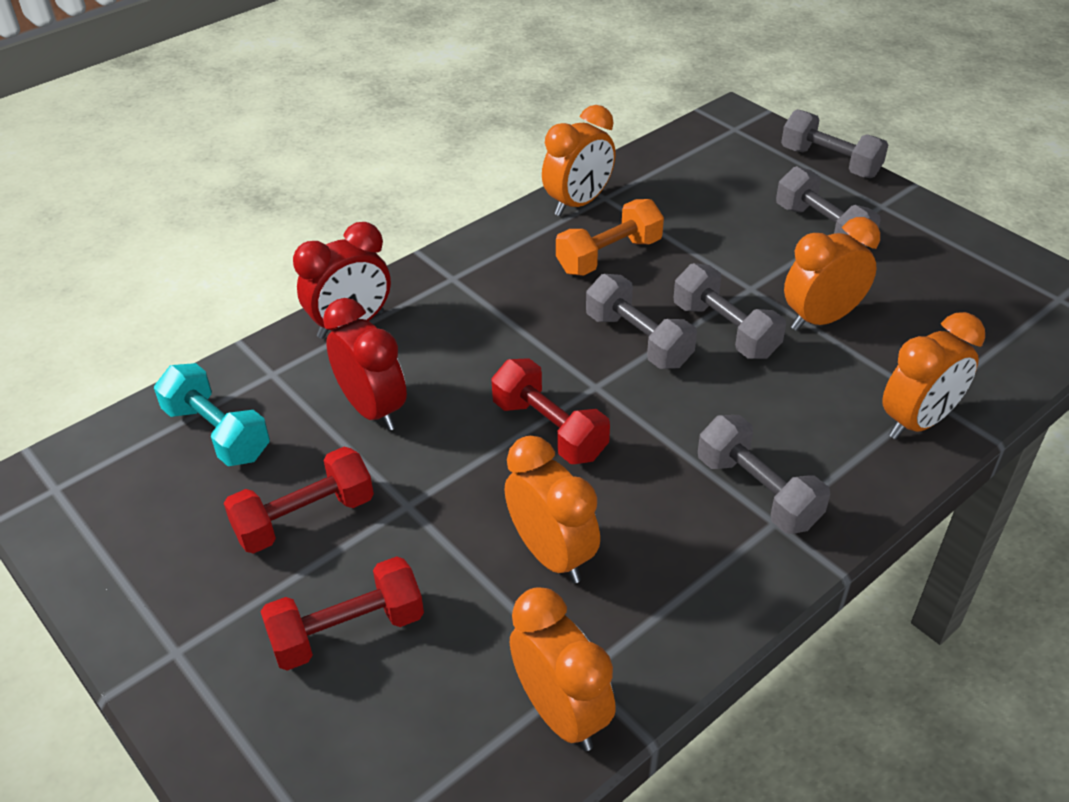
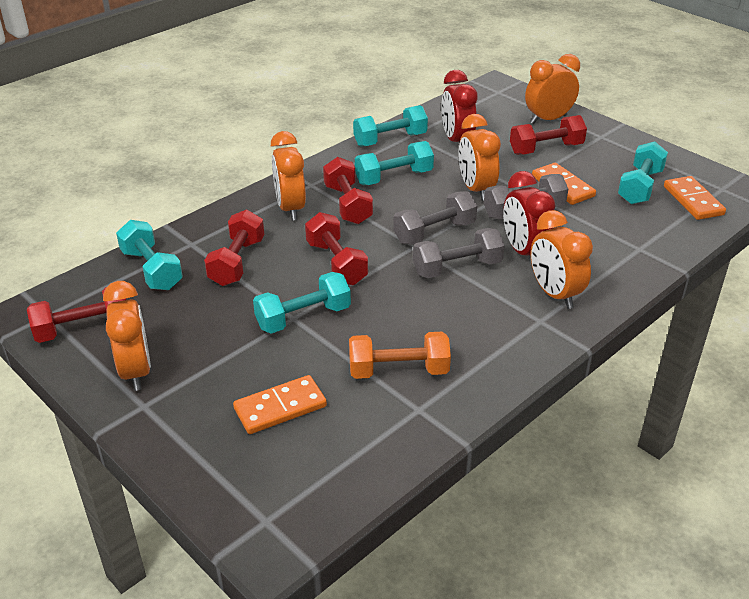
grey dumbbell: 5 -> 3
orange domino: 0 -> 3
red dumbbell: 3 -> 5
turquoise dumbbell: 1 -> 5

